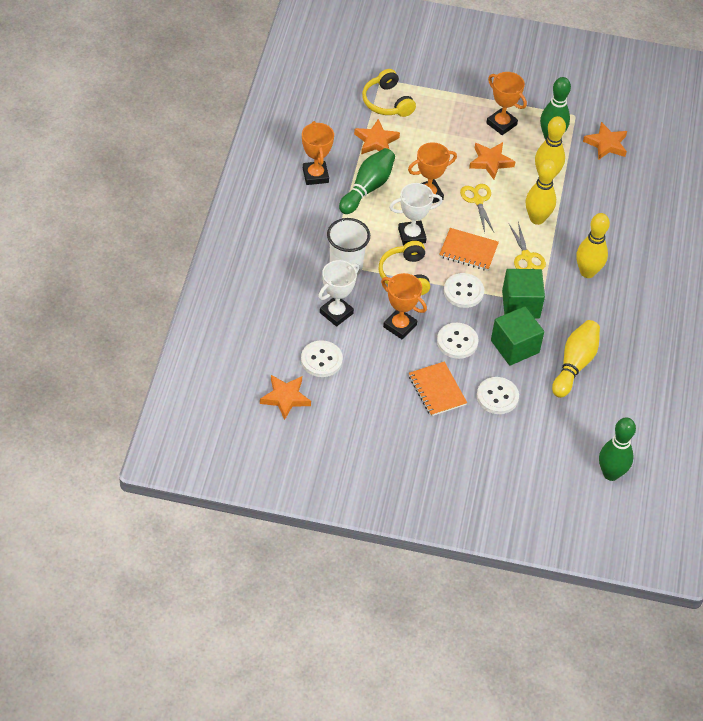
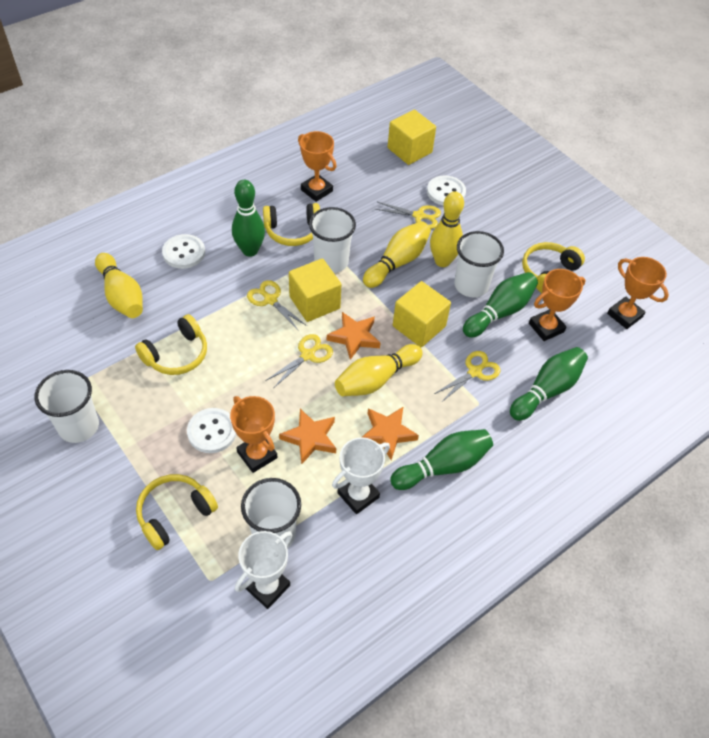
green bowling pin: 3 -> 4
green cube: 2 -> 0
orange notebook: 2 -> 0
orange star: 4 -> 3
white button: 4 -> 3
white cup: 1 -> 4
yellow cube: 0 -> 3
yellow headphones: 2 -> 4
yellow scissors: 2 -> 4

